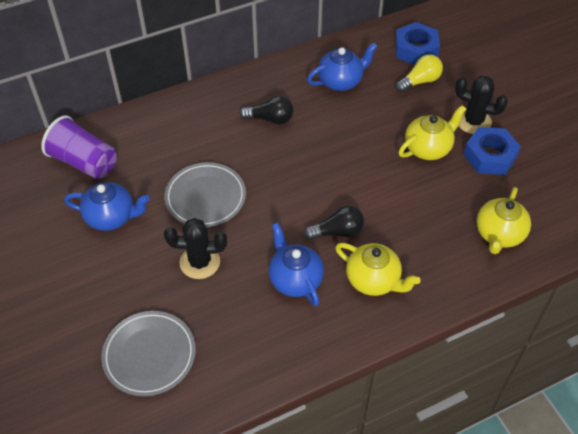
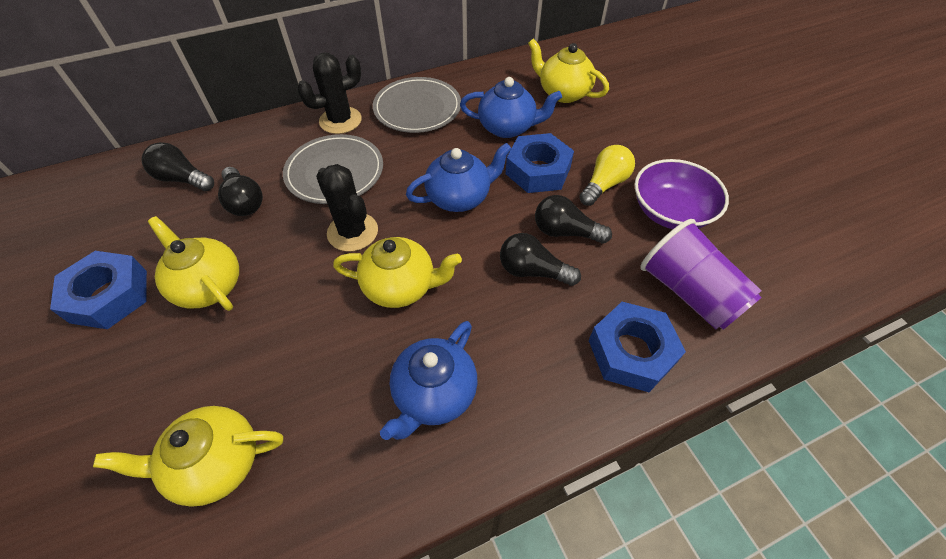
black light bulb: 2 -> 4
blue nut: 2 -> 3
purple bowl: 0 -> 1
yellow teapot: 3 -> 4

